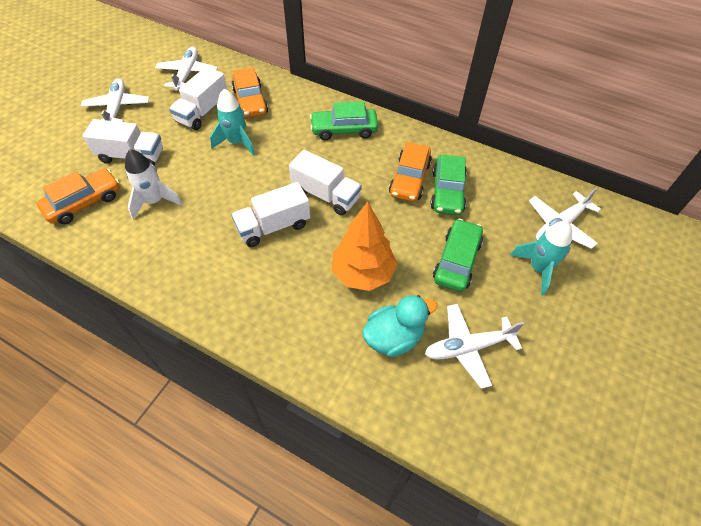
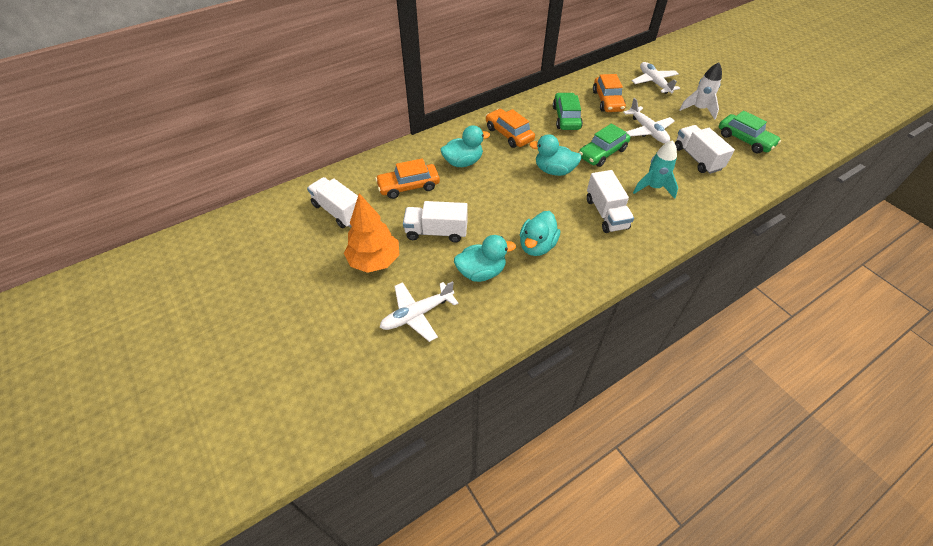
turquoise duck: 1 -> 4
turquoise rocket: 2 -> 1
white plane: 4 -> 3

